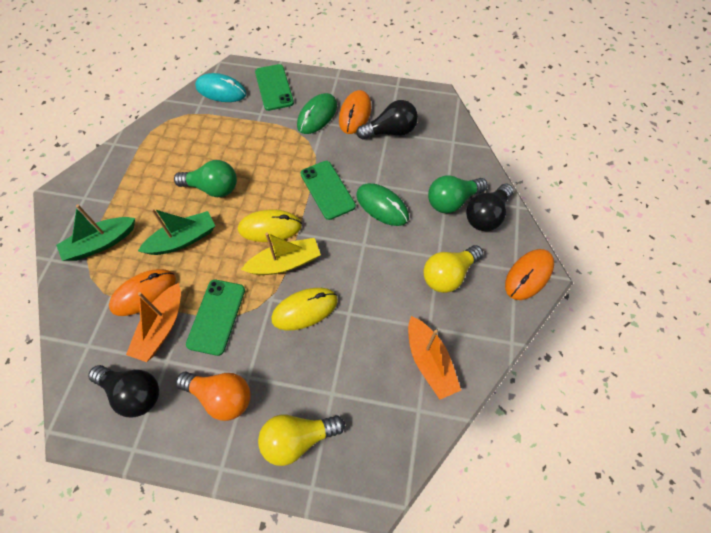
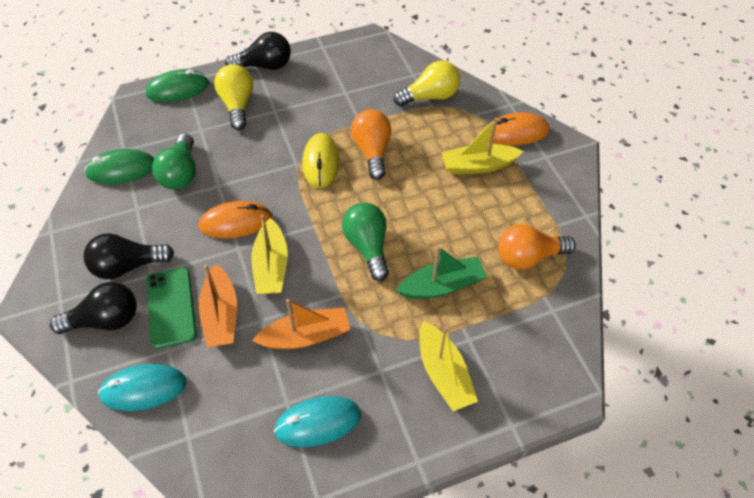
green boat: 2 -> 1
green phone: 3 -> 1
orange light bulb: 1 -> 2
orange mouse: 3 -> 2
turquoise mouse: 1 -> 2
yellow boat: 1 -> 3
yellow mouse: 2 -> 1

